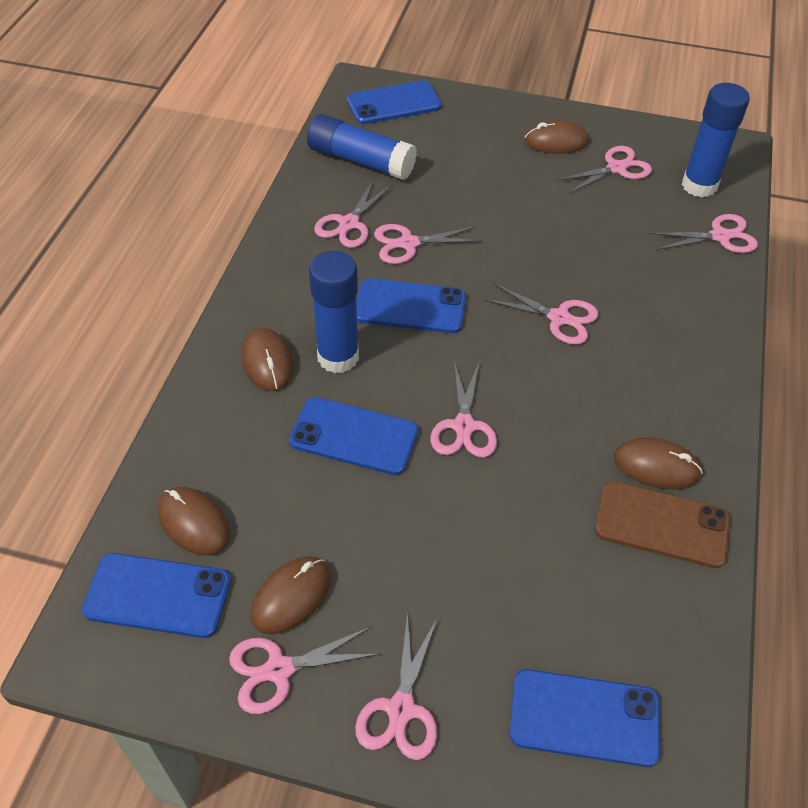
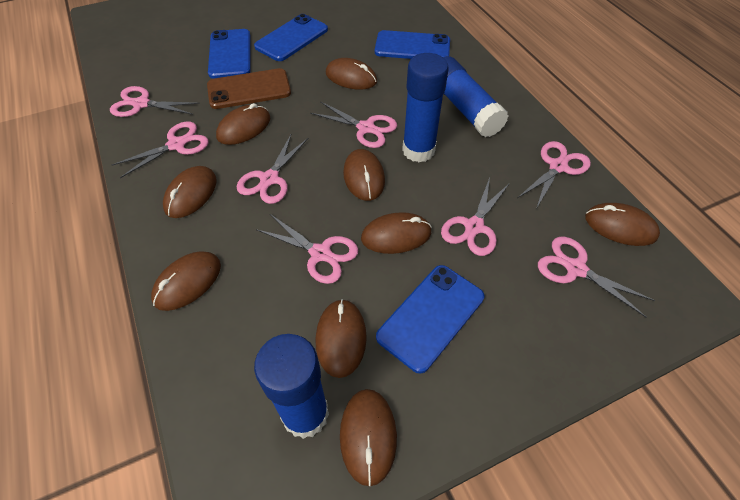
blue phone: 5 -> 4
brown mouse: 5 -> 9

